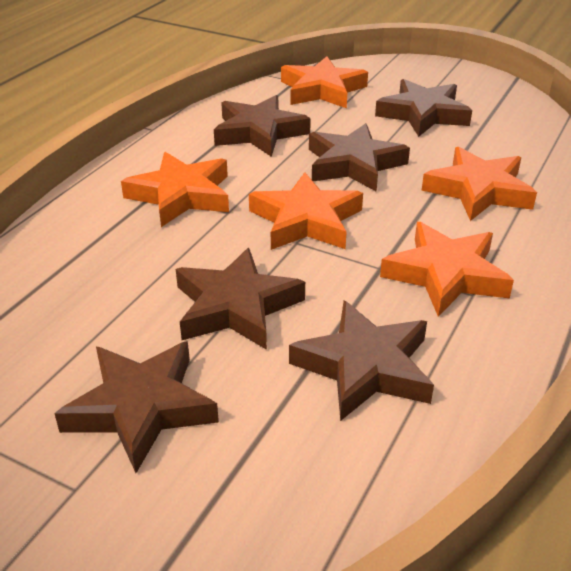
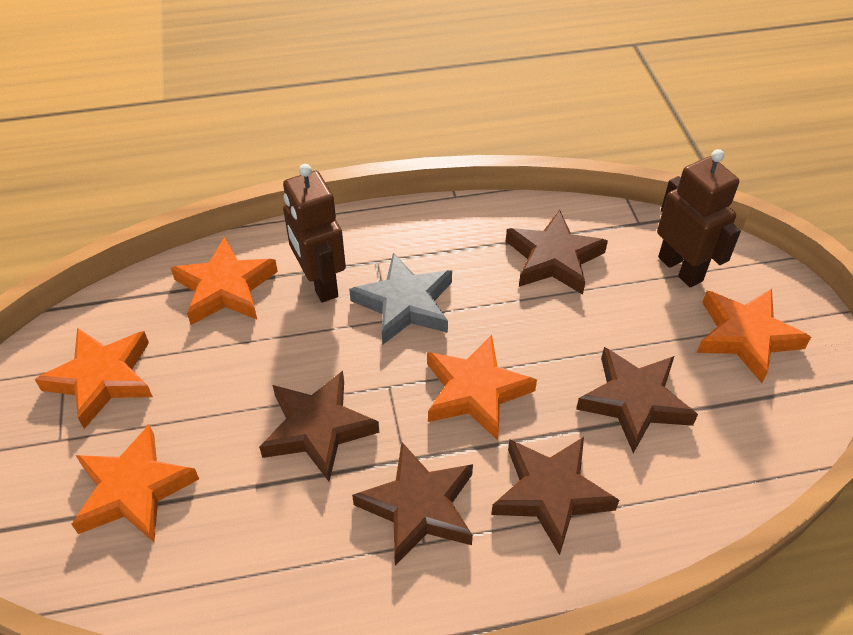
brown robot: 0 -> 2
brown star: 6 -> 5
grey star: 0 -> 1

